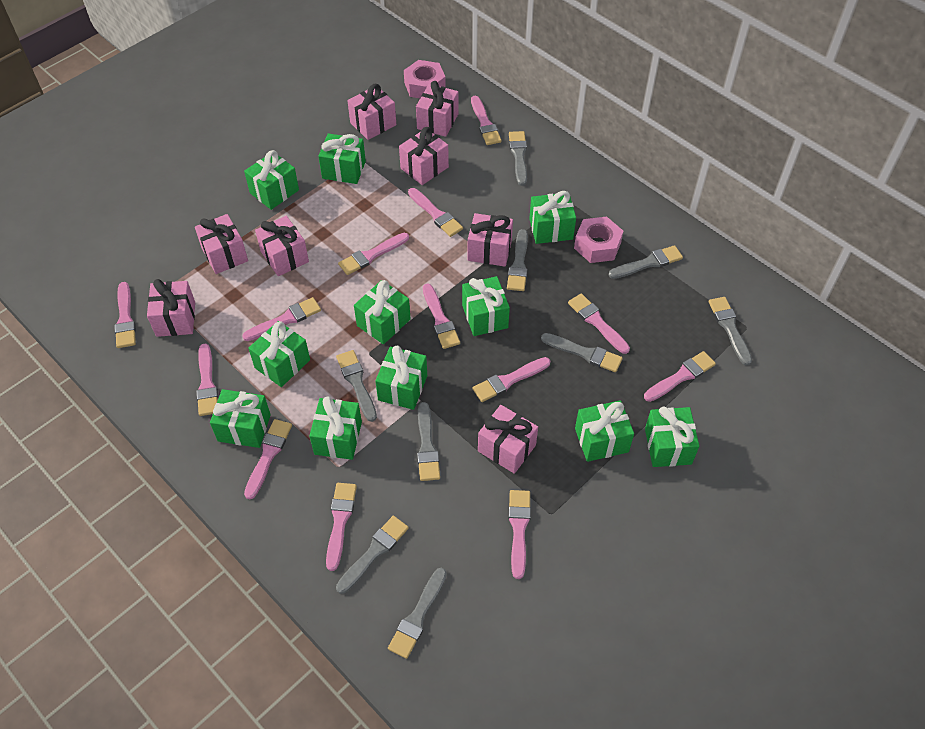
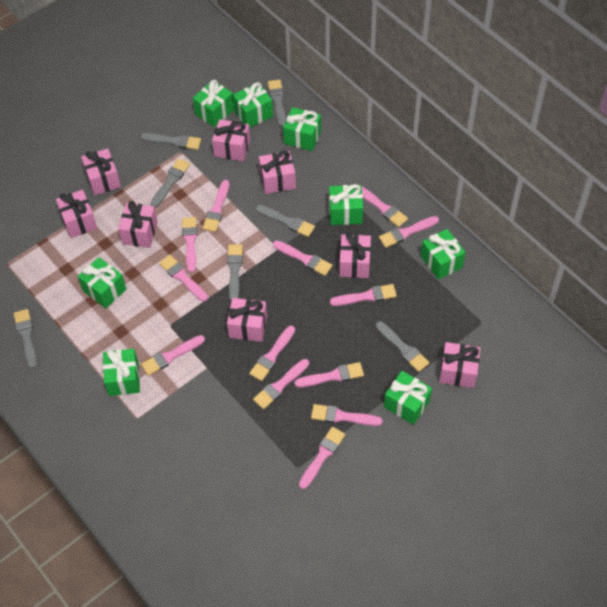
green gift: 11 -> 8
grey brush: 9 -> 7
pink nut: 2 -> 0

